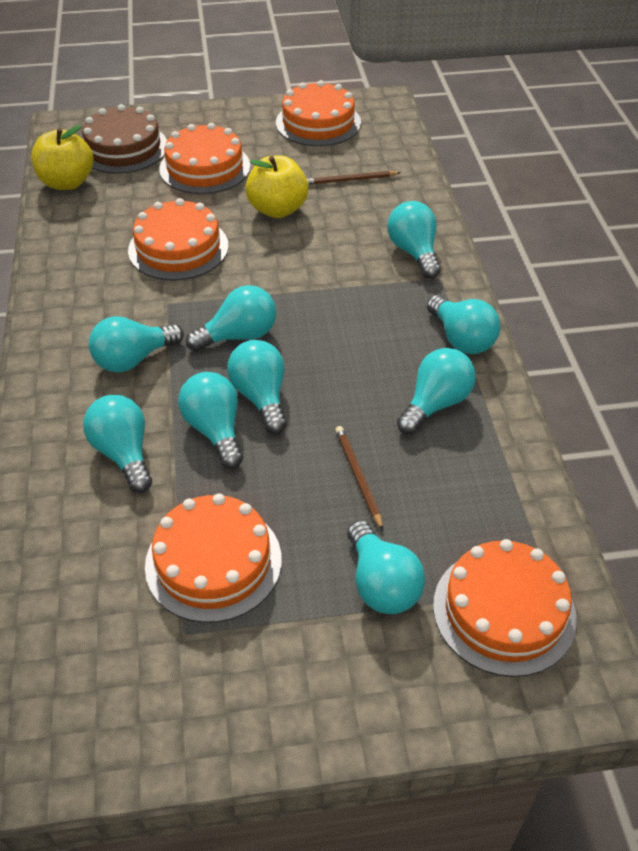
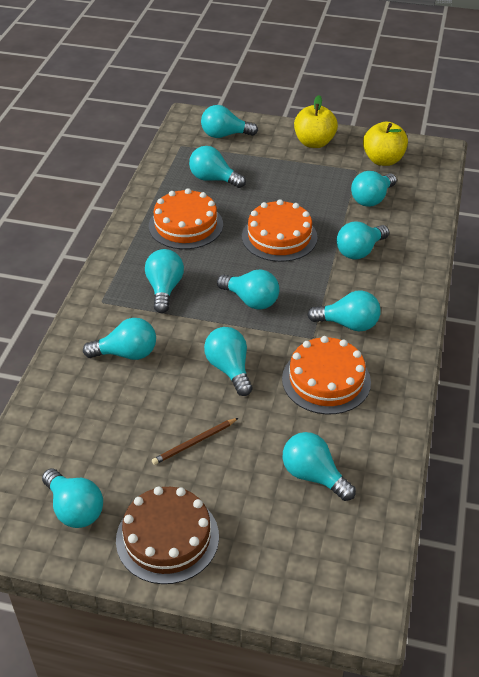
brown pencil: 2 -> 1
orange cake: 5 -> 3
turquoise light bulb: 9 -> 11

